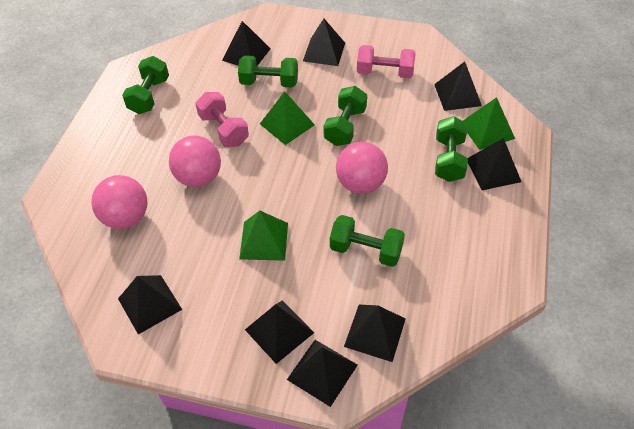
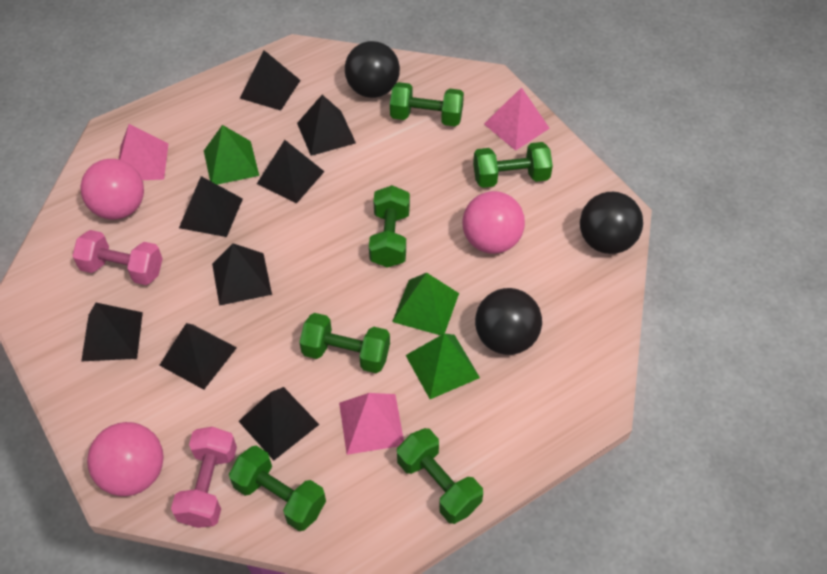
black ball: 0 -> 3
green dumbbell: 5 -> 6
pink pyramid: 0 -> 3

